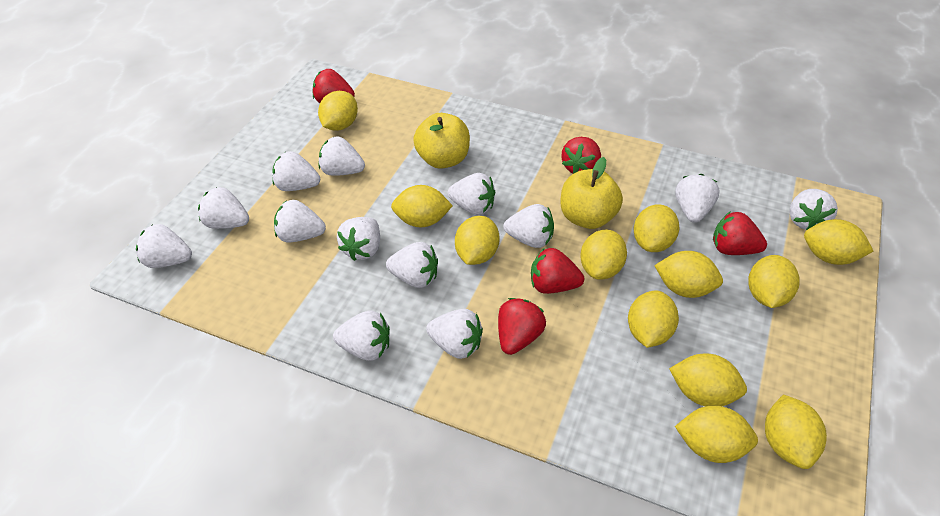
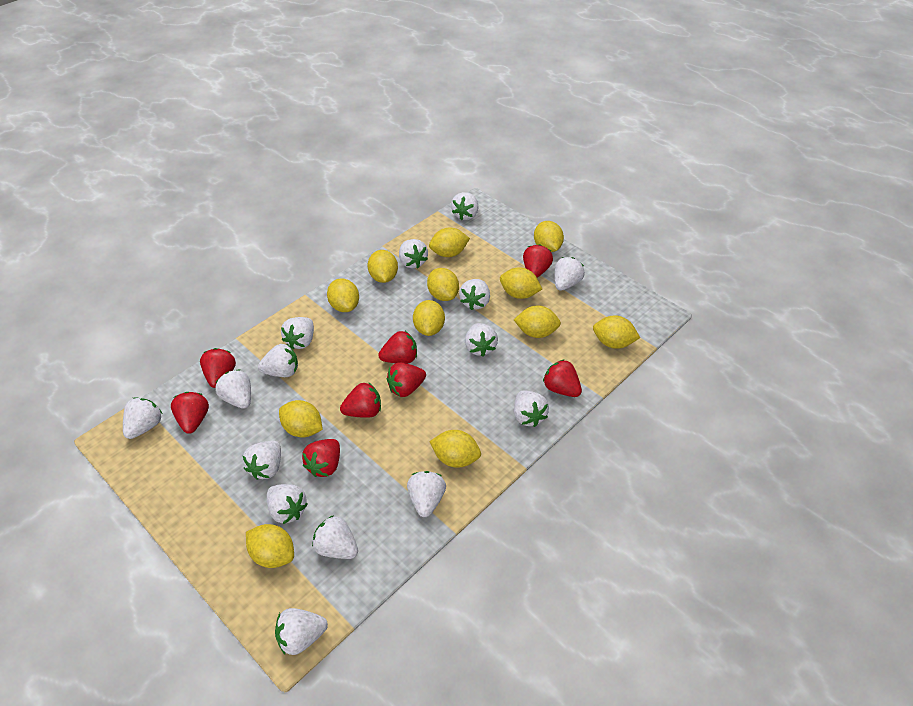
red strawberry: 5 -> 8
white strawberry: 13 -> 15
yellow apple: 2 -> 0

